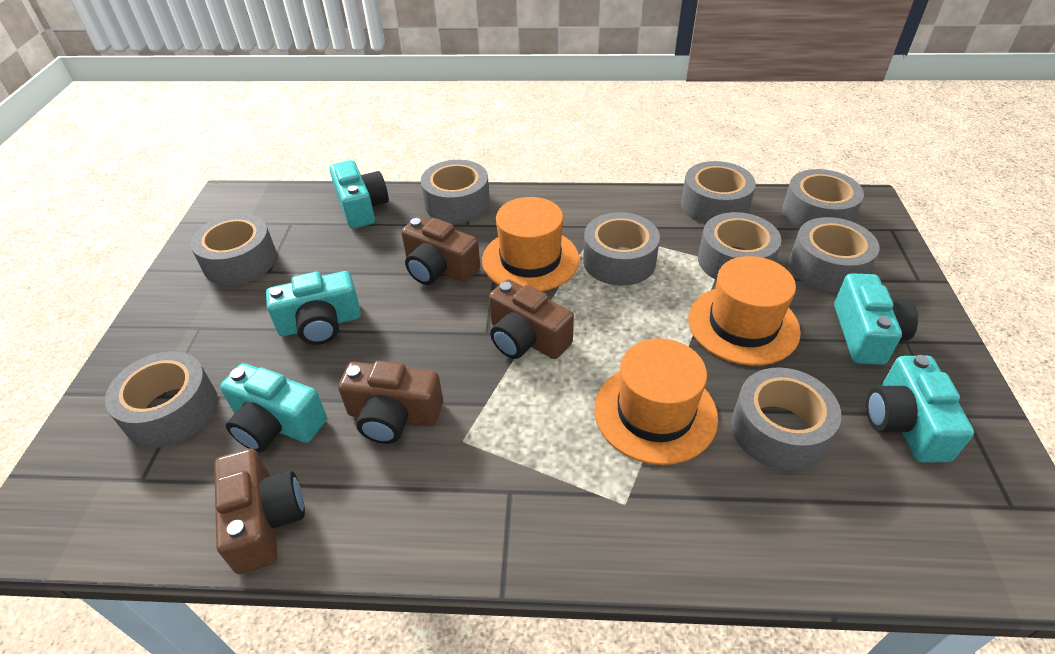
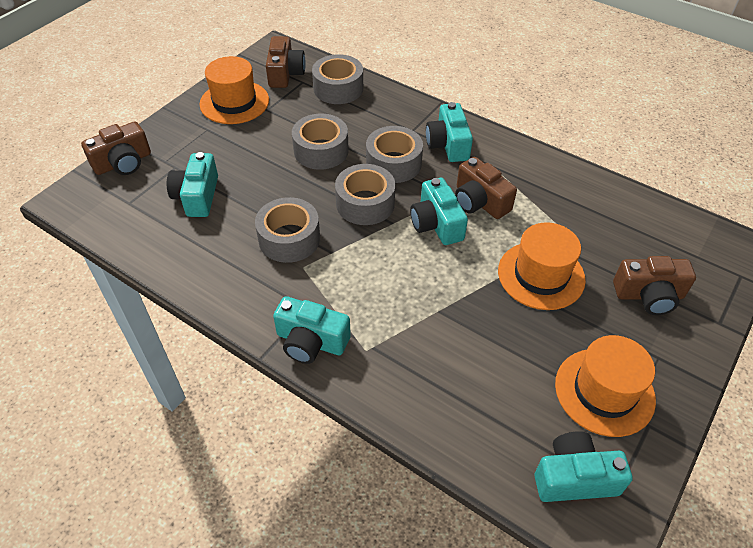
grey tape: 9 -> 5

